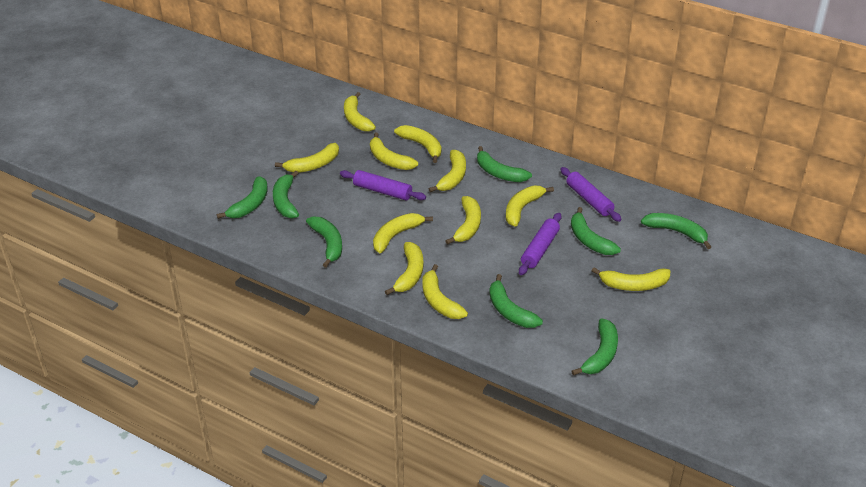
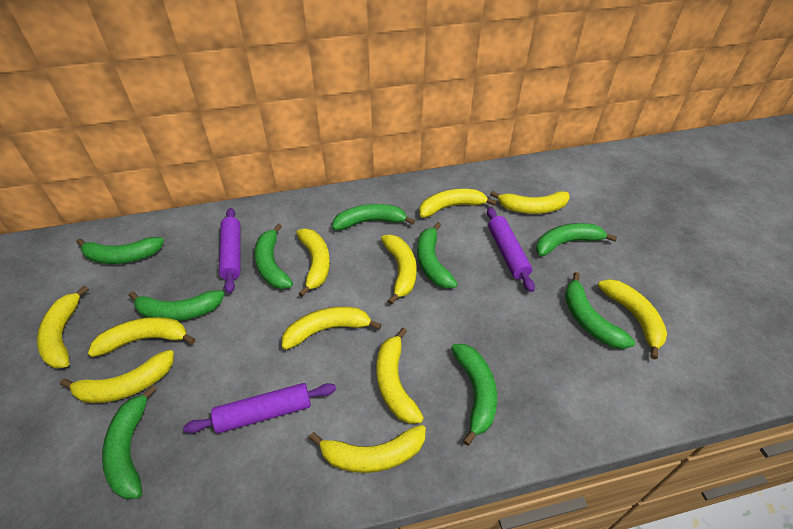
green banana: 8 -> 9

